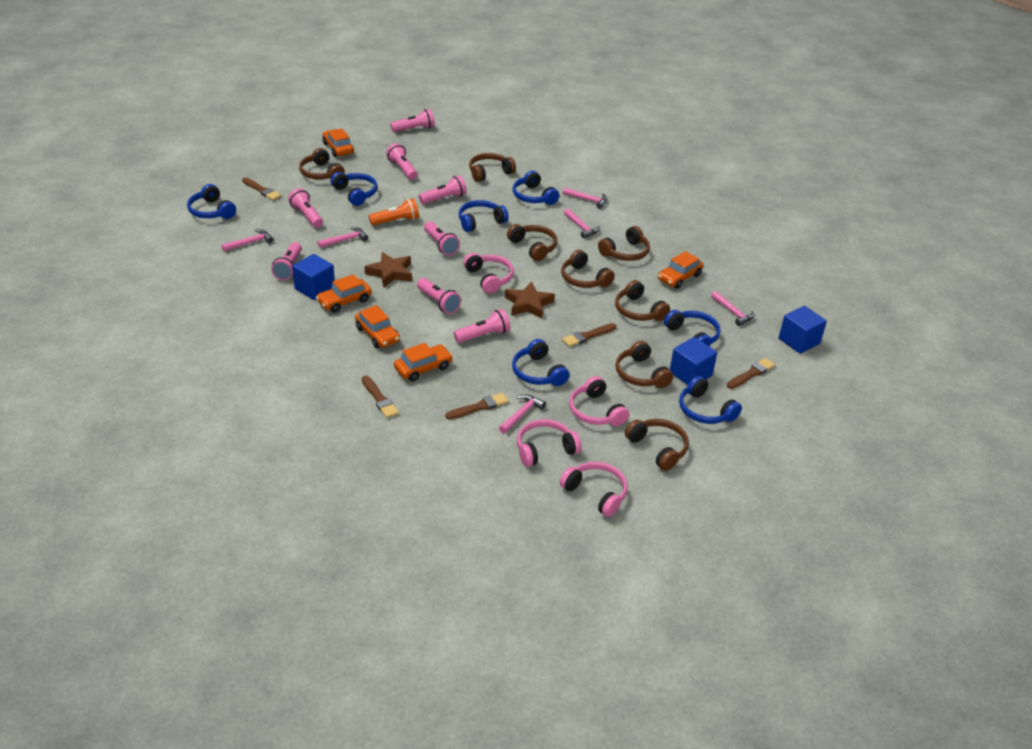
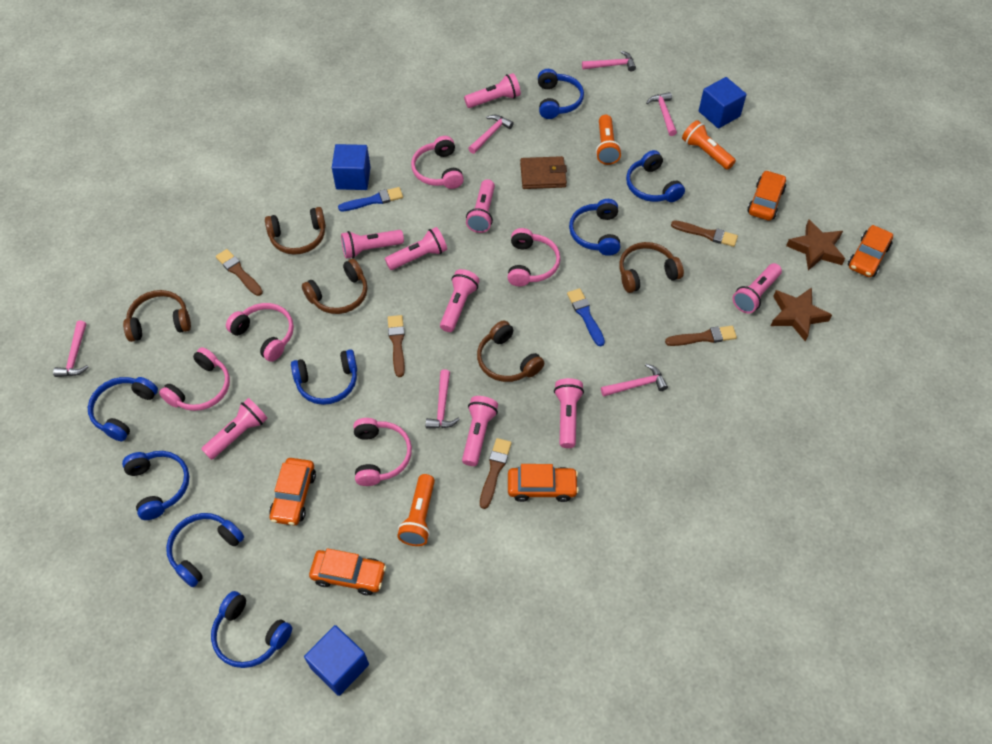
blue brush: 0 -> 2
blue headphones: 7 -> 8
brown headphones: 8 -> 5
brown wallet: 0 -> 1
orange flashlight: 1 -> 3
pink flashlight: 8 -> 9
pink headphones: 4 -> 5

